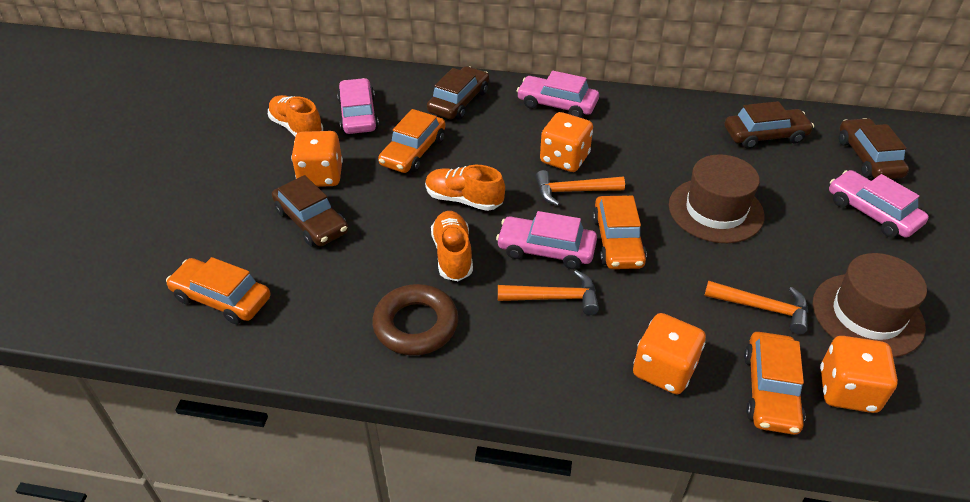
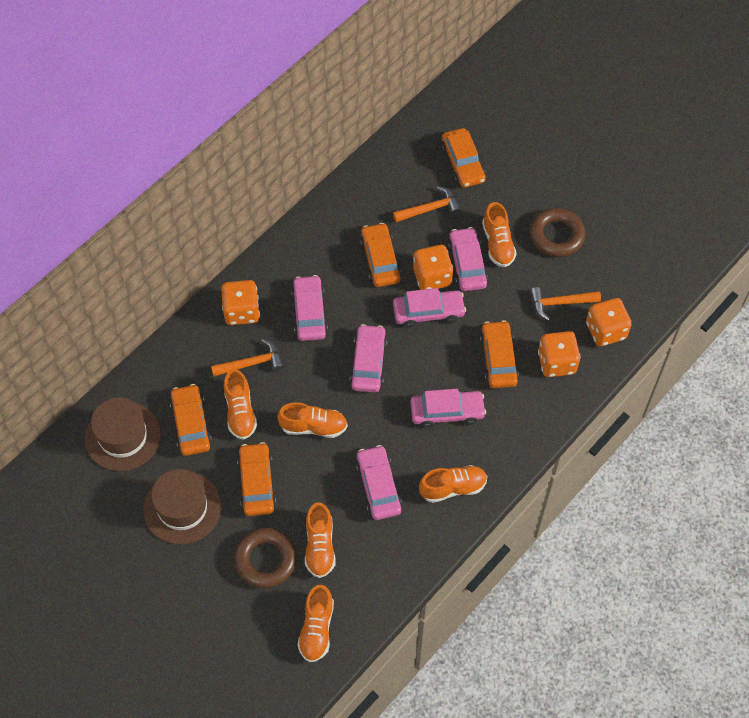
brown car: 4 -> 0
brown ring: 1 -> 2
orange car: 4 -> 5
orange shoe: 3 -> 6
pink car: 4 -> 6

